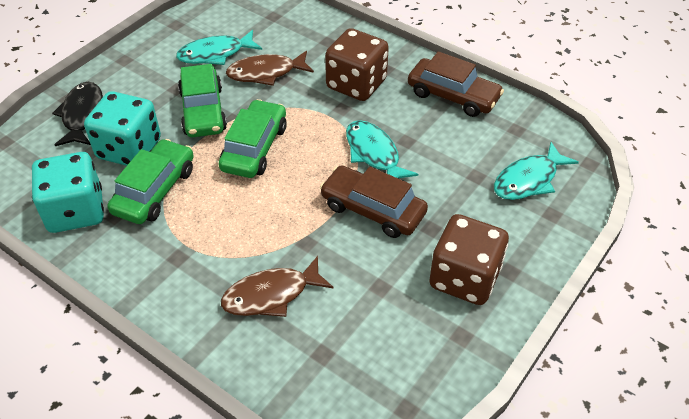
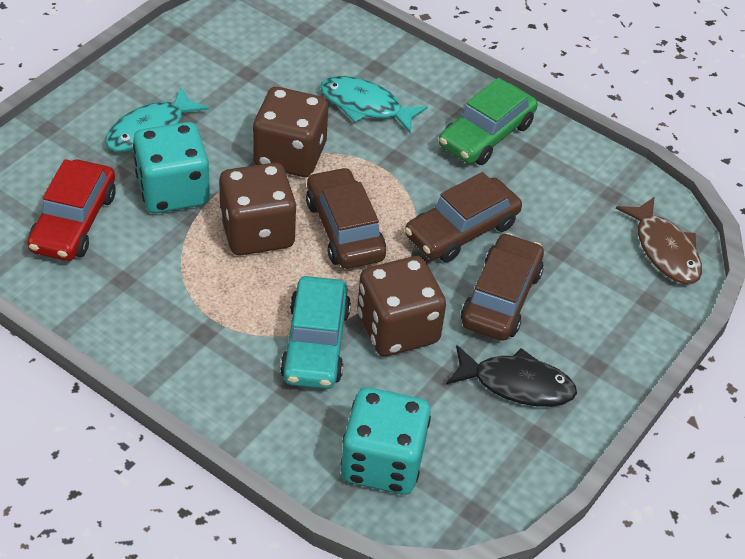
brown car: 2 -> 3
brown dice: 2 -> 3
brown fish: 2 -> 1
green car: 3 -> 1
red car: 0 -> 1
turquoise car: 0 -> 1
turquoise fish: 3 -> 2

